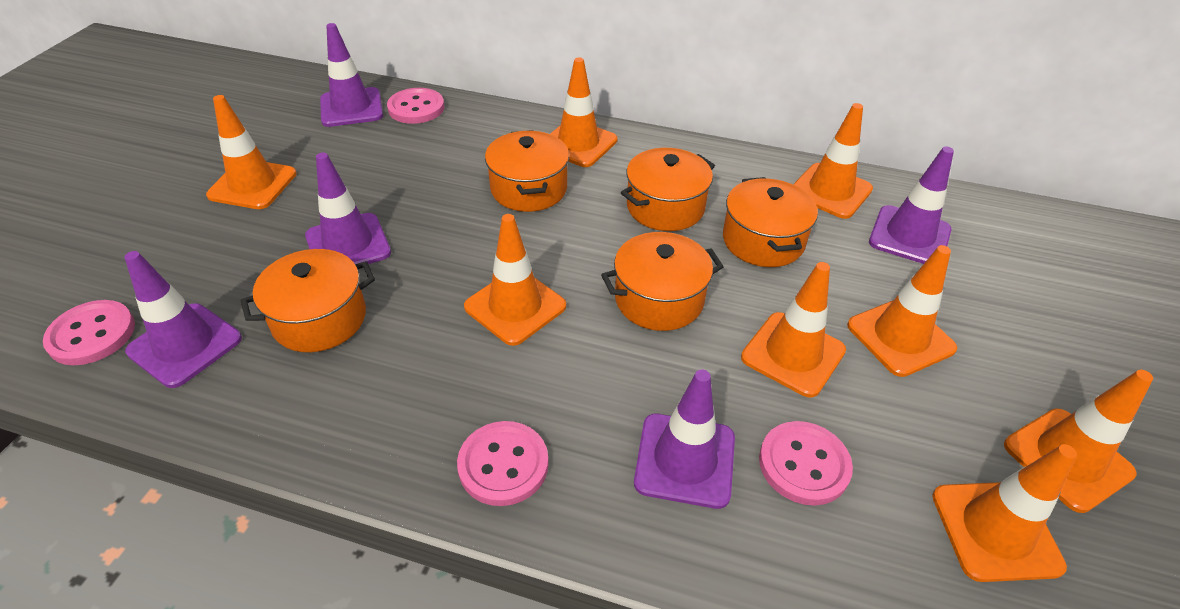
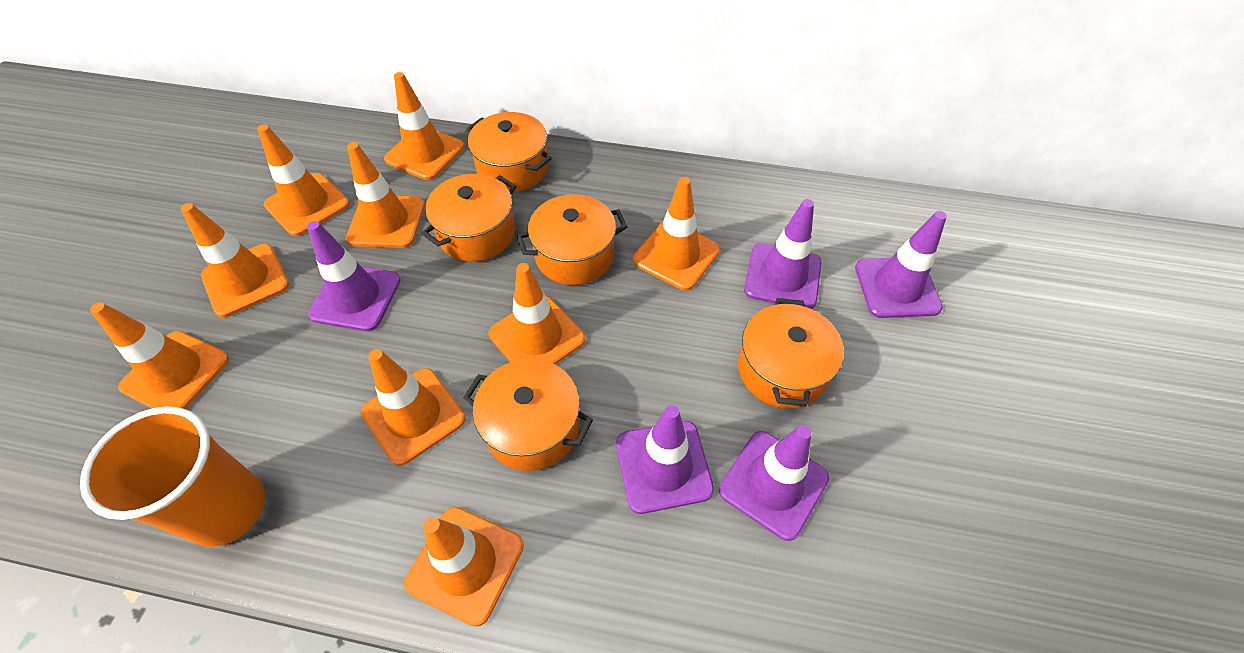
orange cup: 0 -> 1
orange traffic cone: 8 -> 9
pink button: 4 -> 0

